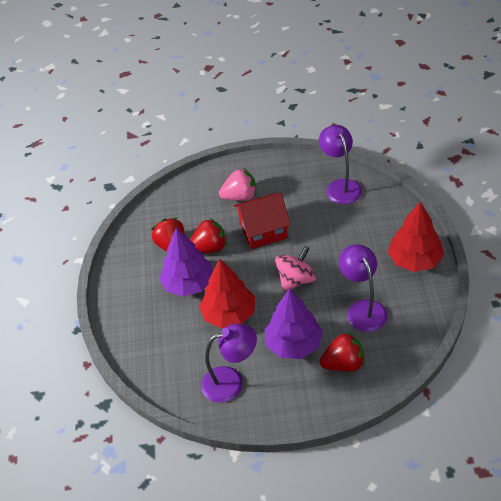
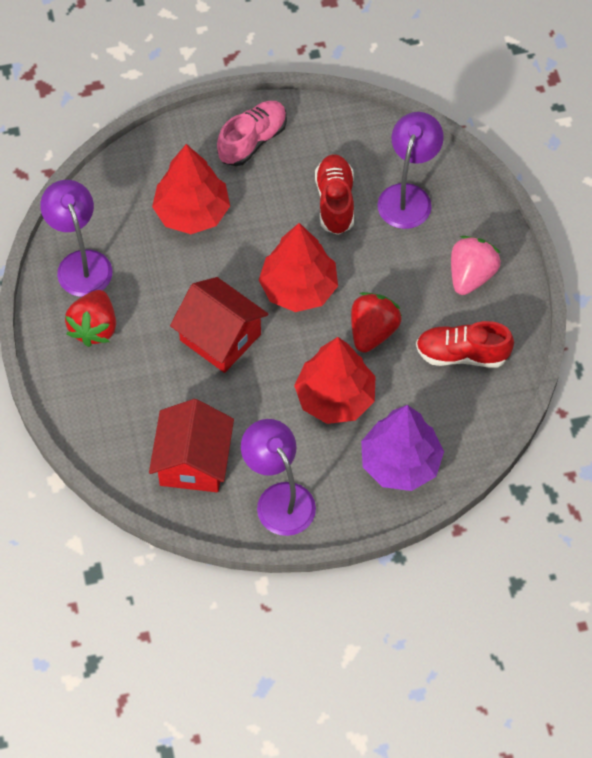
pink shoe: 0 -> 1
pink spinning top: 1 -> 0
purple tree: 2 -> 1
red house: 1 -> 2
red shoe: 0 -> 2
red strawberry: 3 -> 2
red tree: 2 -> 3

